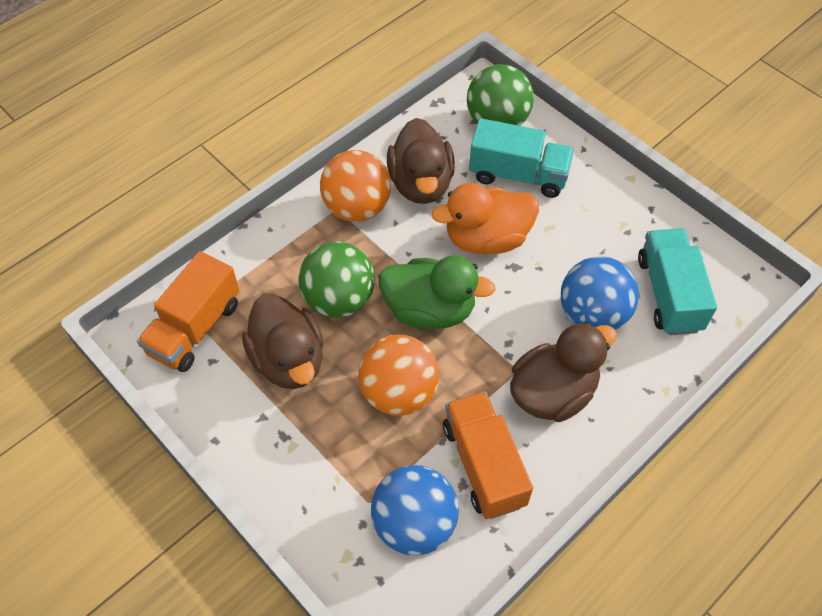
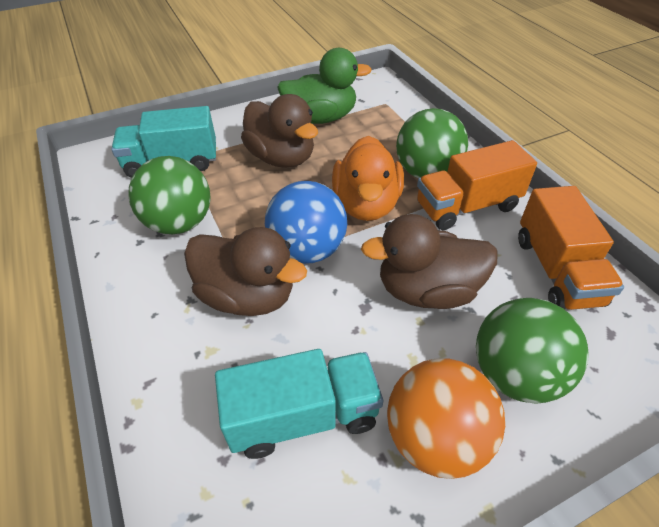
blue ball: 2 -> 1
green ball: 2 -> 3
orange ball: 2 -> 1

